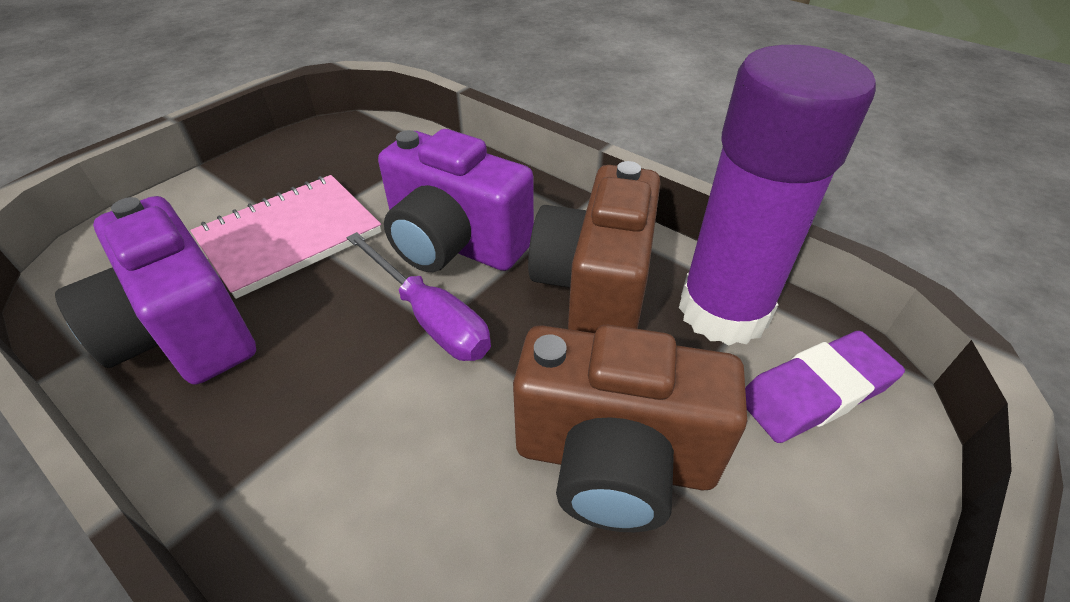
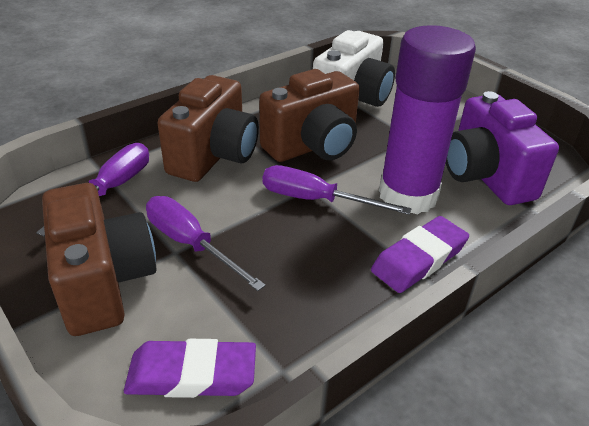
brown camera: 2 -> 3
pink notebook: 1 -> 0
purple camera: 2 -> 1
purple eraser: 1 -> 2
purple screwdriver: 1 -> 3
white camera: 0 -> 1

